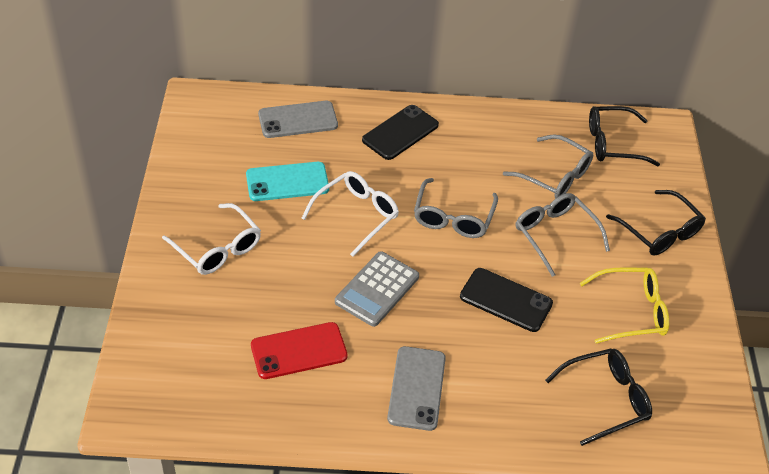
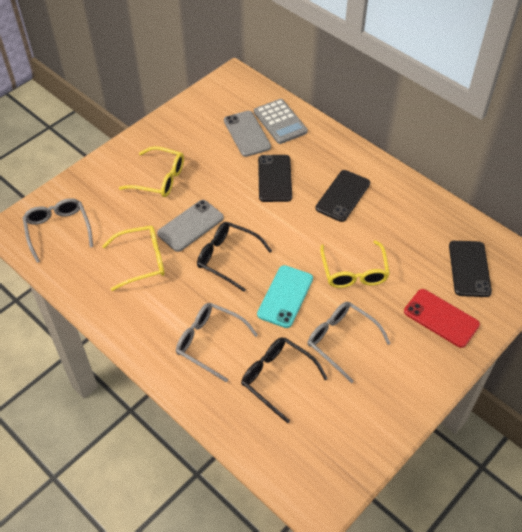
black glasses: 3 -> 2
black phone: 2 -> 3
white glasses: 2 -> 0
yellow glasses: 1 -> 3

